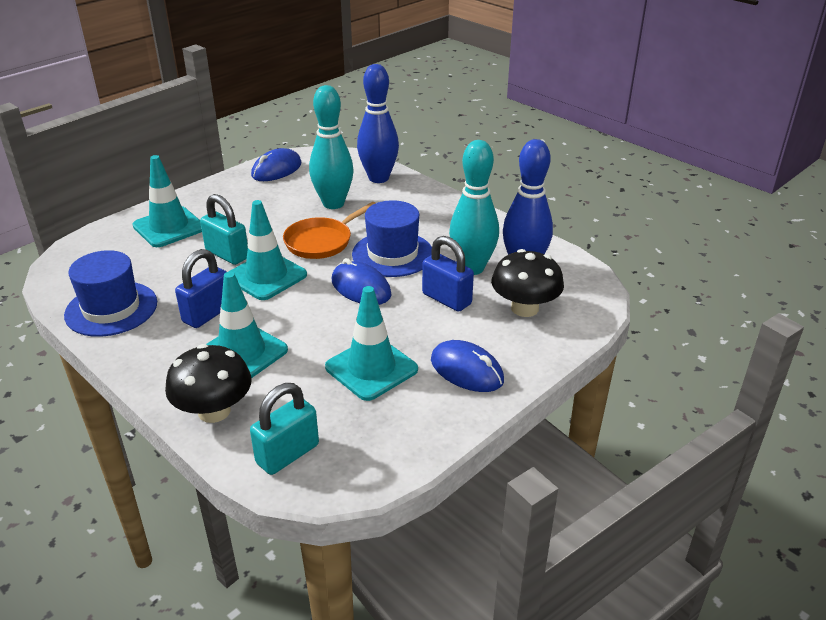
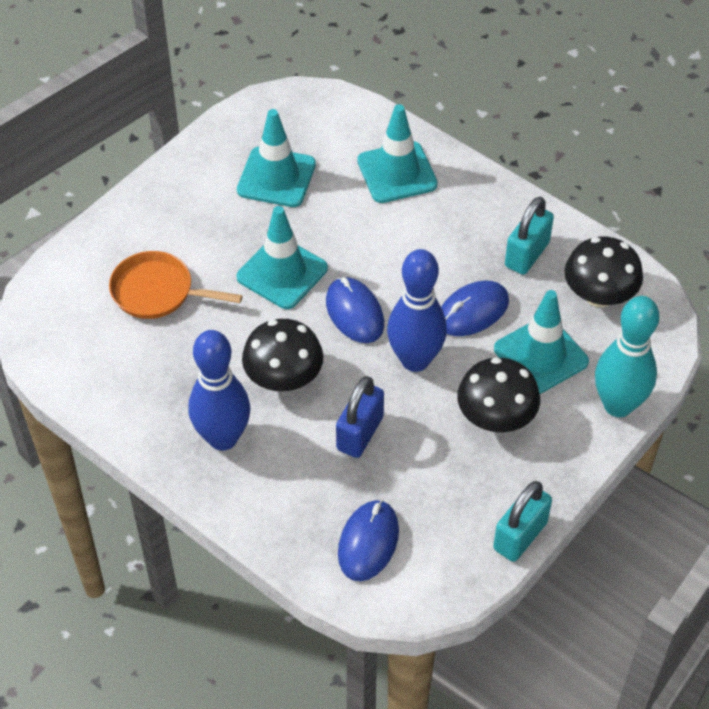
black mushroom: 2 -> 3
blue hat: 2 -> 0
blue padlock: 2 -> 1
turquoise bowling pin: 2 -> 1

